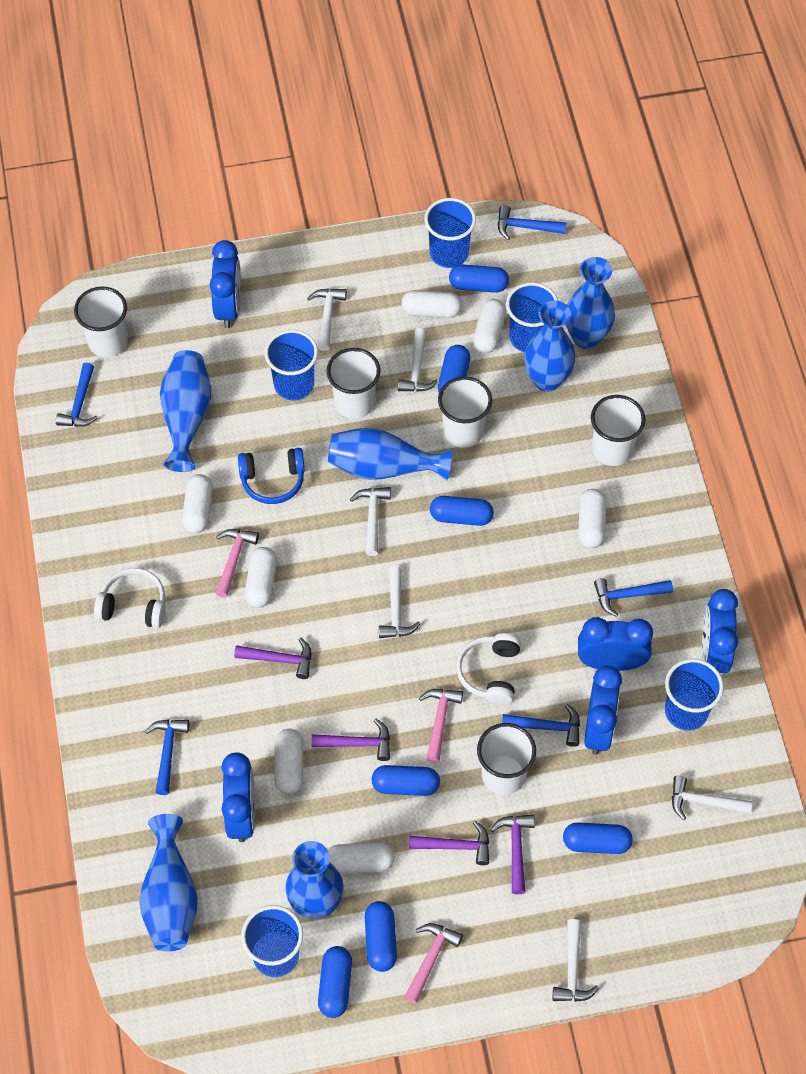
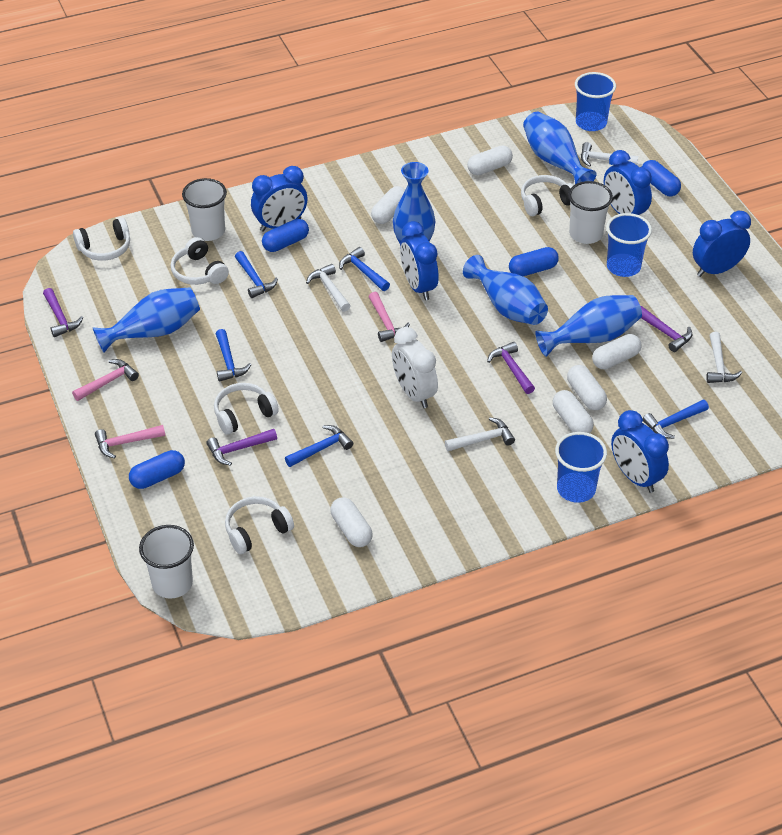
blue capsule: 7 -> 4
blue cup: 5 -> 3
blue headphones: 1 -> 0
blue vase: 6 -> 5
white capsule: 7 -> 6
white clock: 0 -> 1
white cup: 5 -> 3
white hammer: 6 -> 4
white headphones: 2 -> 5

